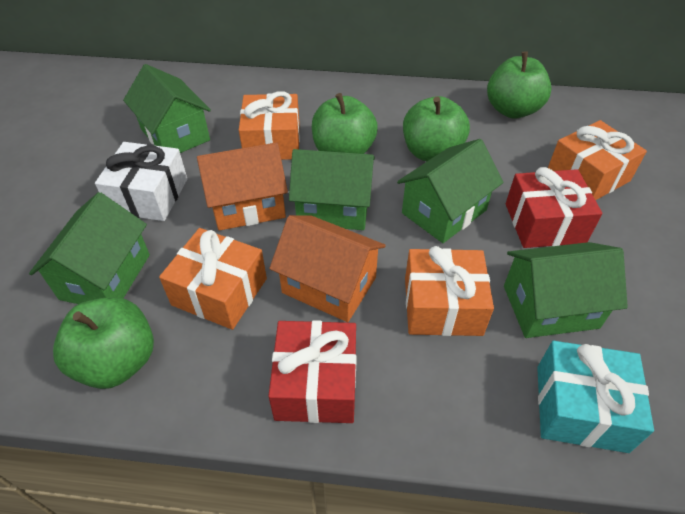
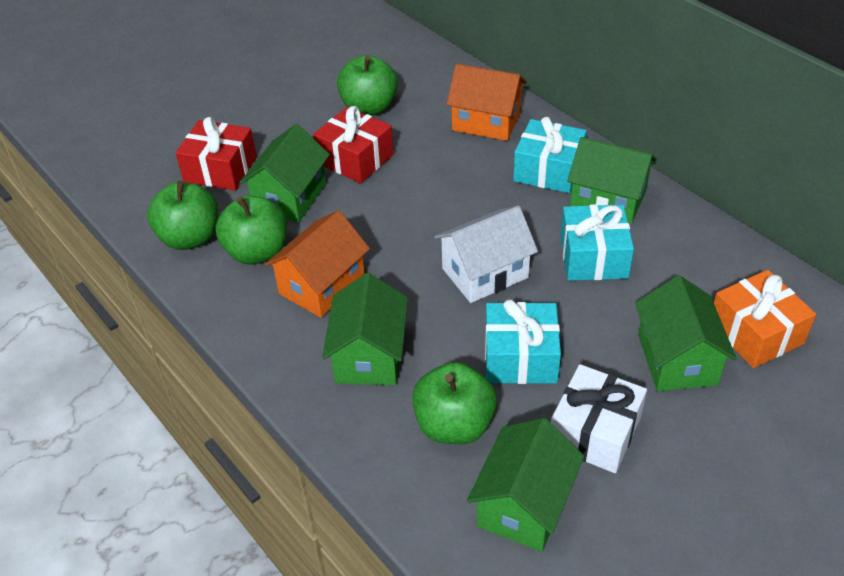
orange gift: 4 -> 1
turquoise gift: 1 -> 3
white house: 0 -> 1

